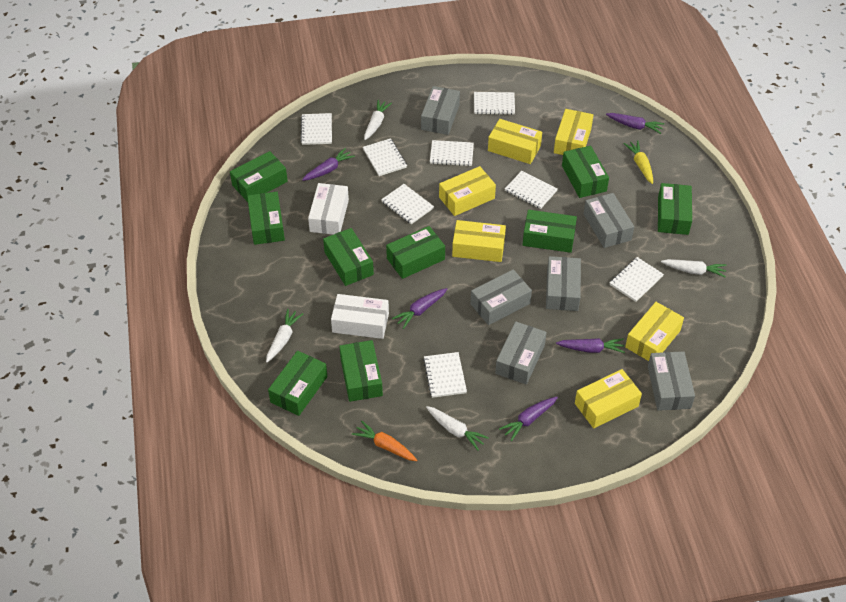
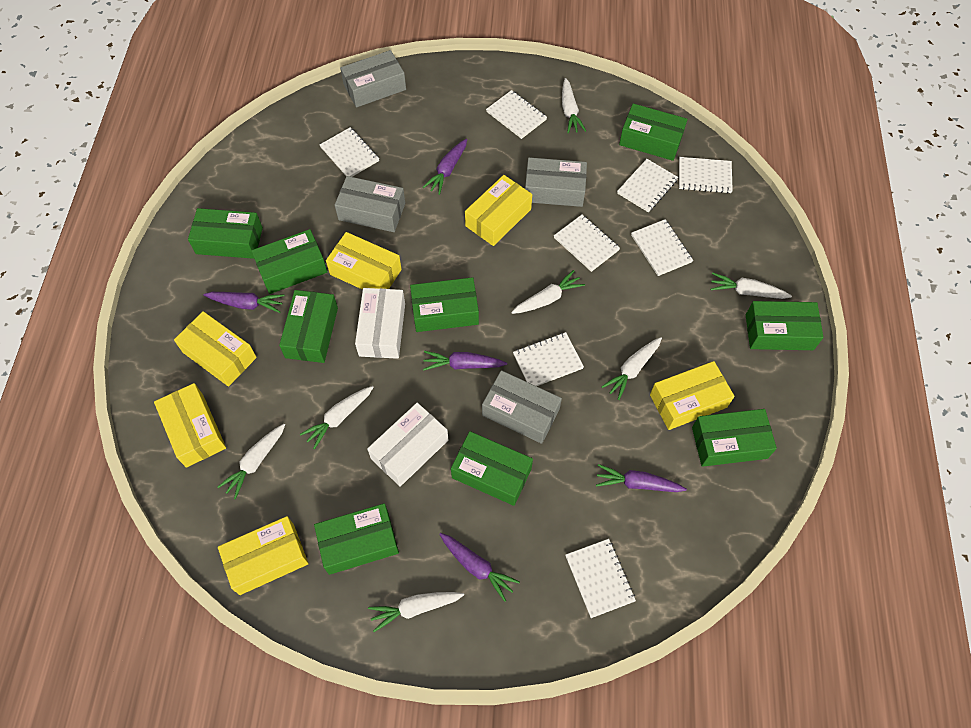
grey box: 6 -> 4
orange carrot: 1 -> 0
white carrot: 4 -> 7
yellow carrot: 1 -> 0

